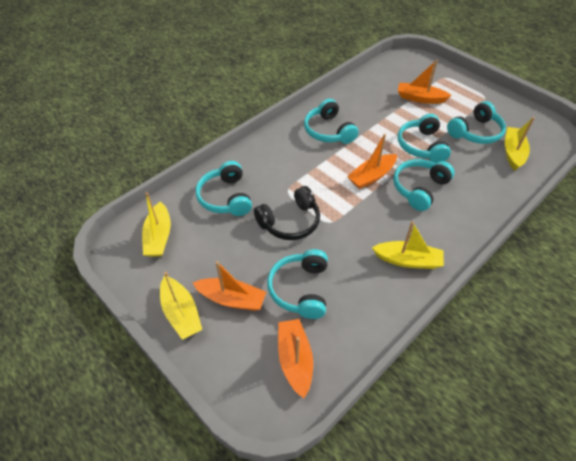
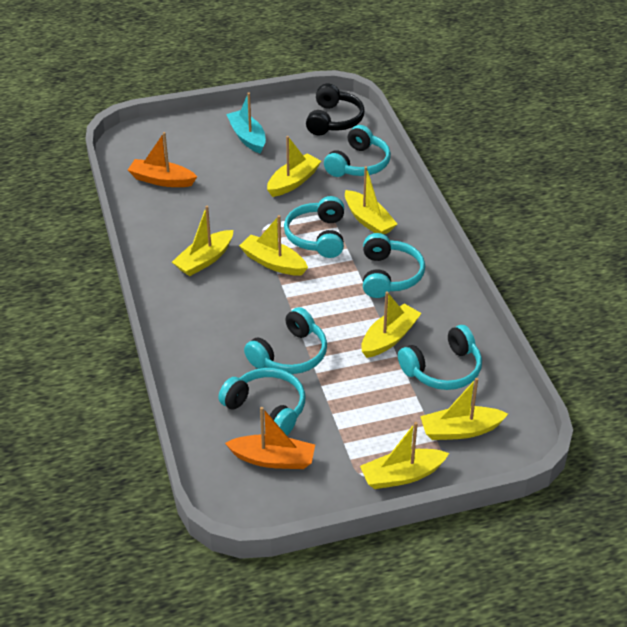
orange boat: 4 -> 2
turquoise boat: 0 -> 1
yellow boat: 4 -> 7

